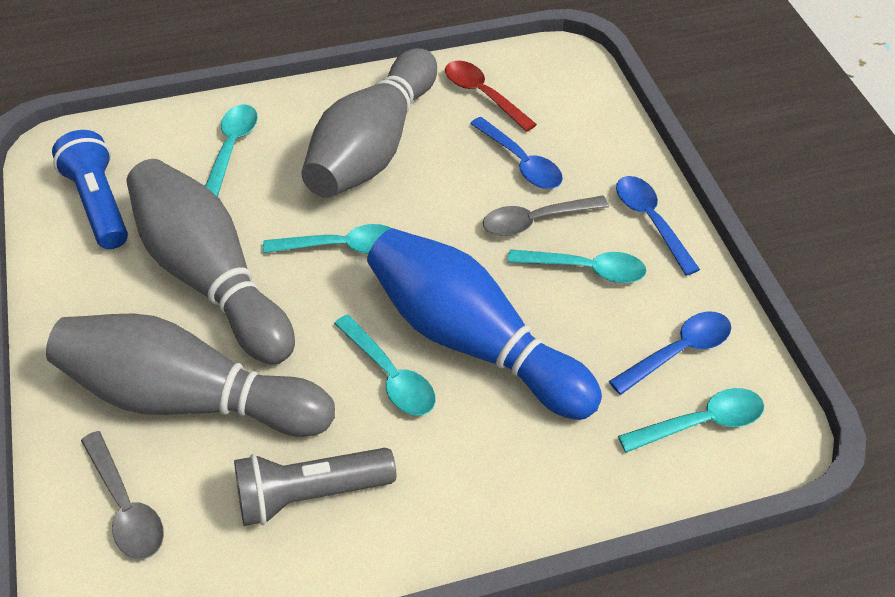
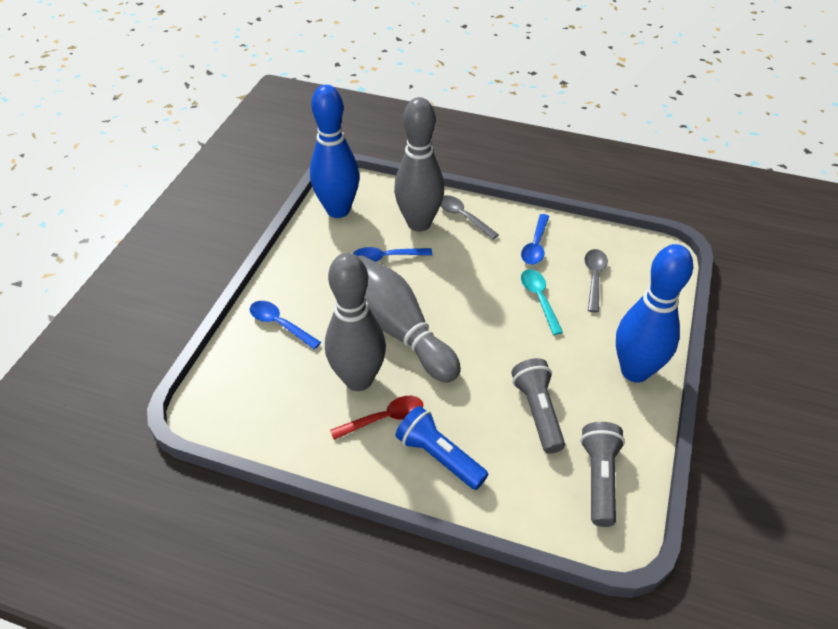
blue bowling pin: 1 -> 2
grey flashlight: 1 -> 2
turquoise spoon: 5 -> 1

